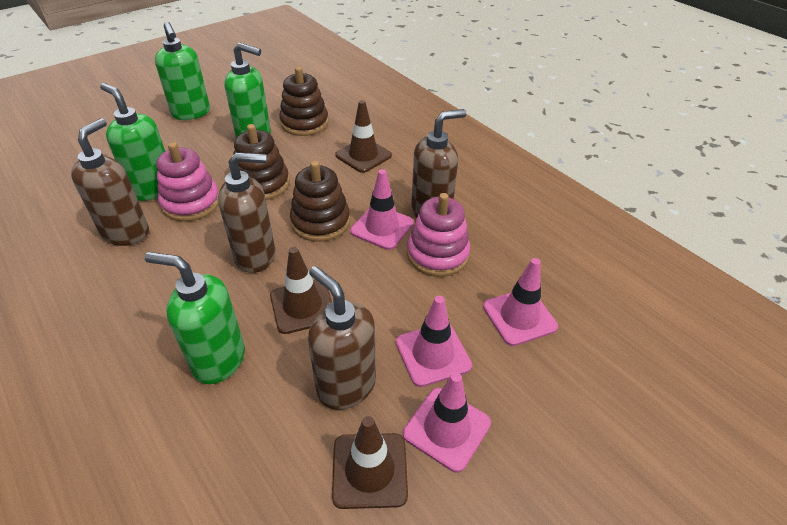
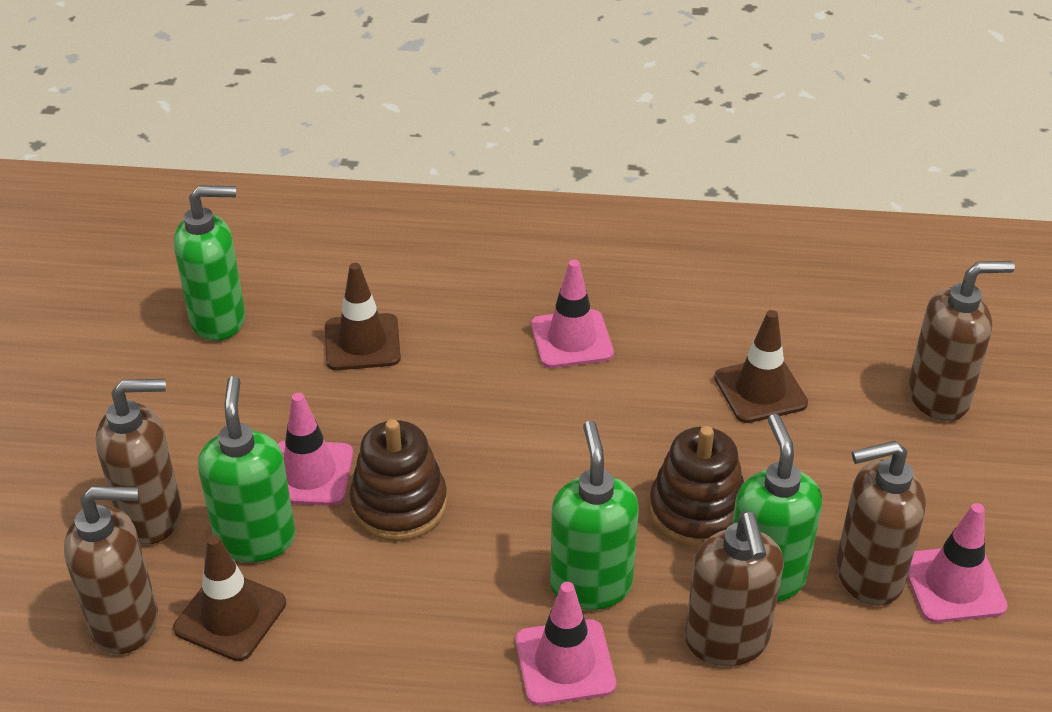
brown soap dispenser: 4 -> 5
brown stacking toy: 3 -> 2
pink stacking toy: 2 -> 0

